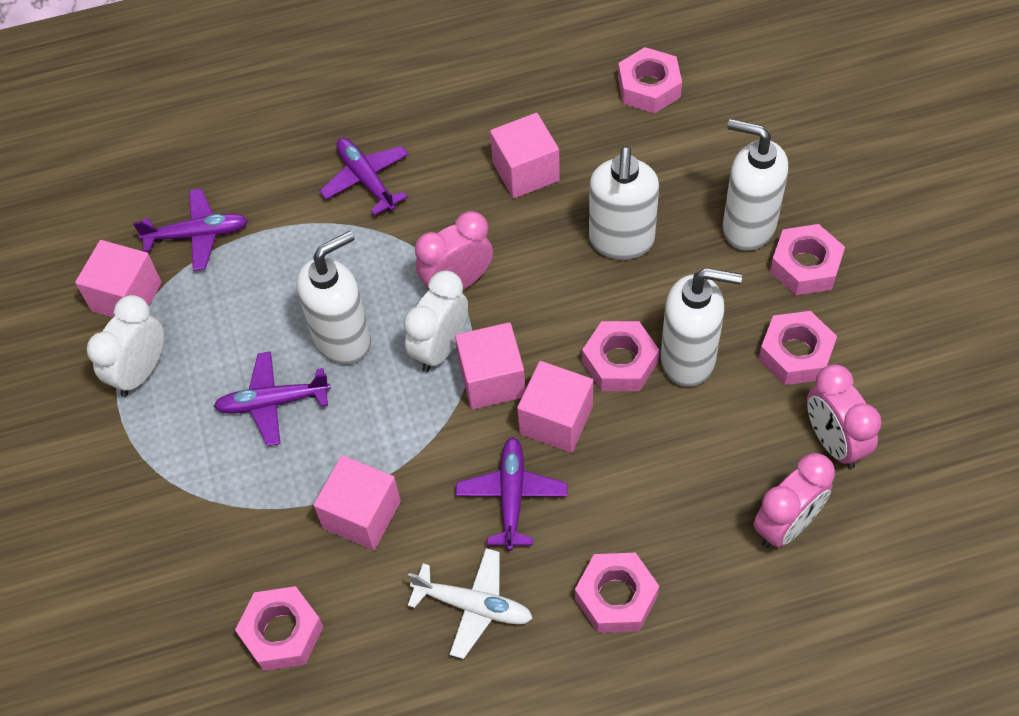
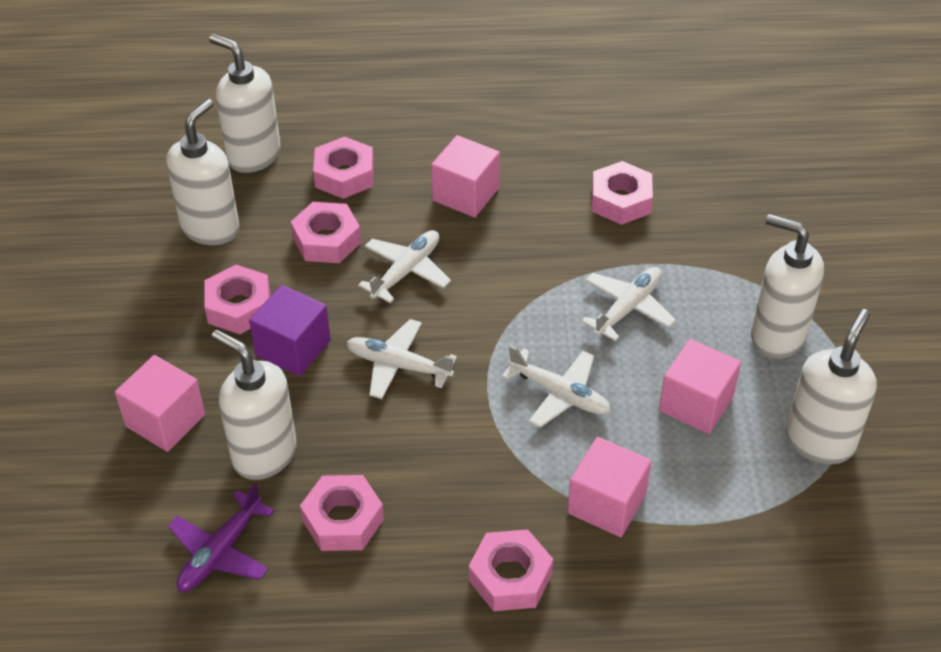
pink clock: 3 -> 0
pink cube: 5 -> 4
purple cube: 0 -> 1
purple plane: 4 -> 1
white clock: 2 -> 0
white plane: 1 -> 4
white soap dispenser: 4 -> 5

